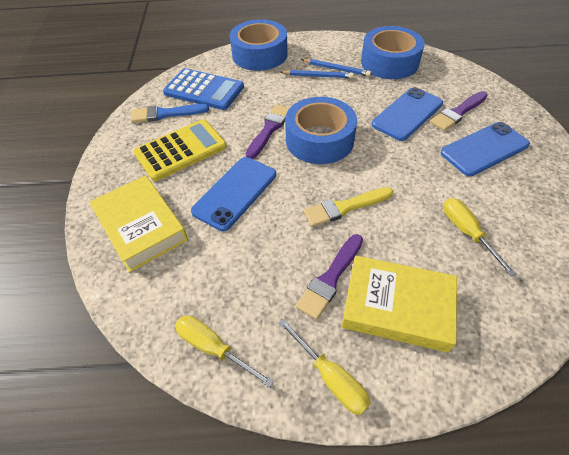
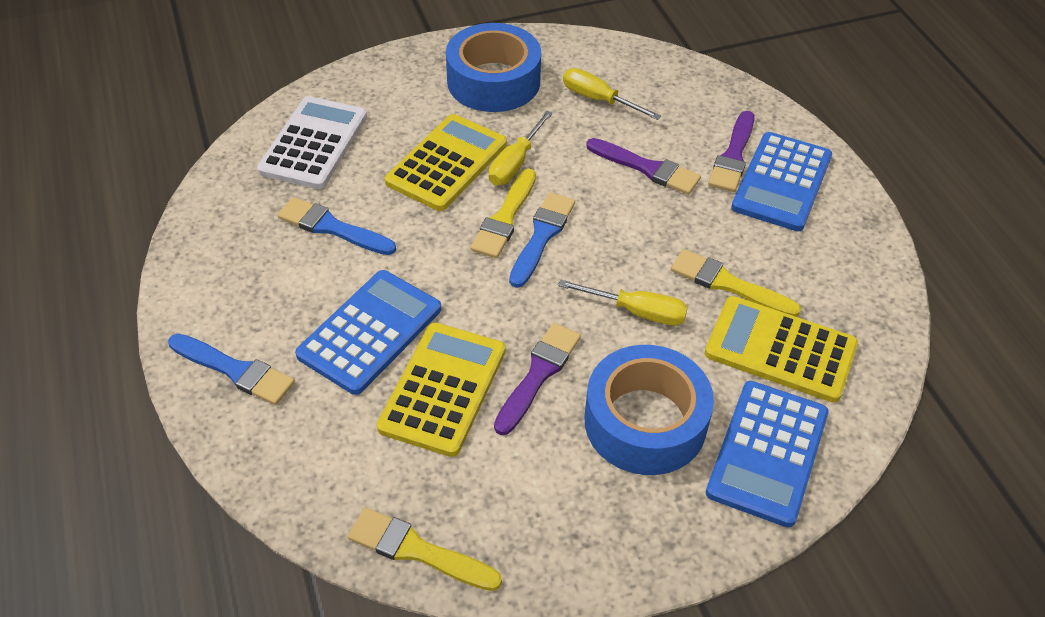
blue brush: 1 -> 3
blue calculator: 1 -> 3
blue pencil: 2 -> 0
blue phone: 3 -> 0
blue tape: 3 -> 2
white calculator: 0 -> 1
yellow book: 2 -> 0
yellow brush: 1 -> 3
yellow calculator: 1 -> 3

